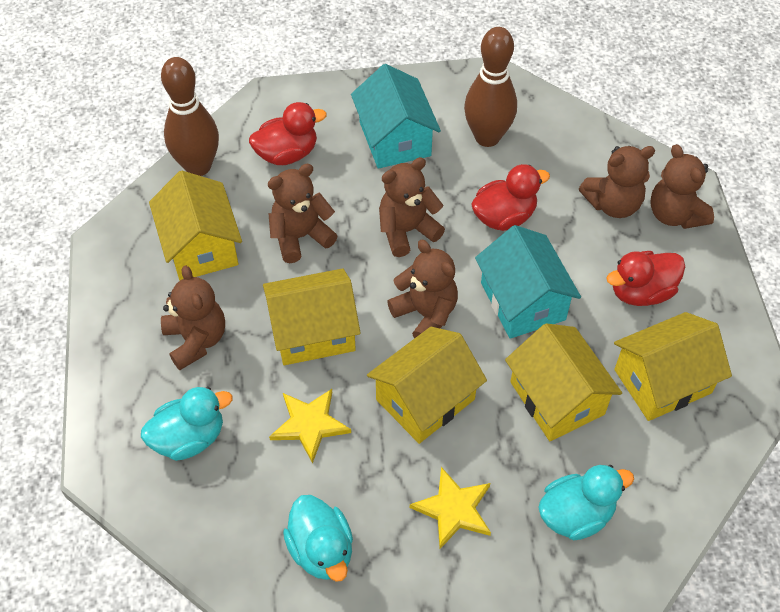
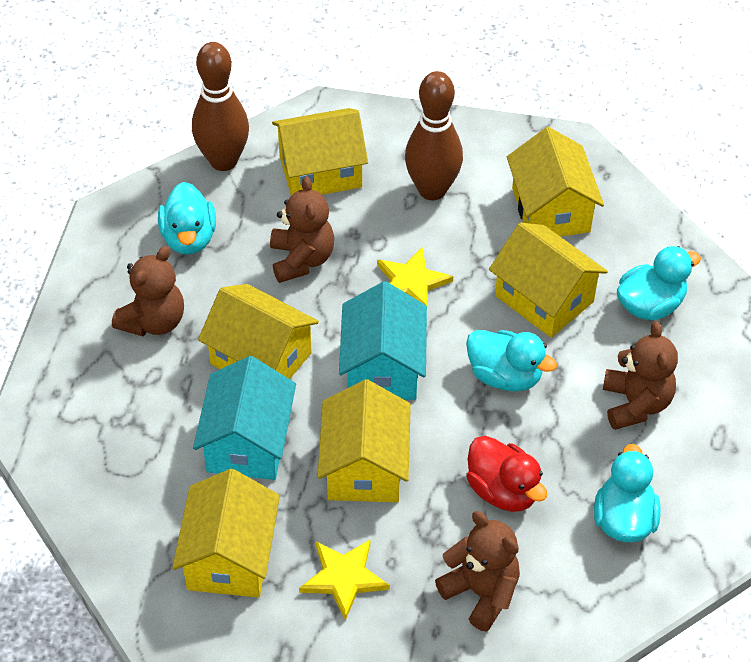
brown teddy bear: 6 -> 4
red duck: 3 -> 1
turquoise duck: 3 -> 4
yellow house: 5 -> 6

